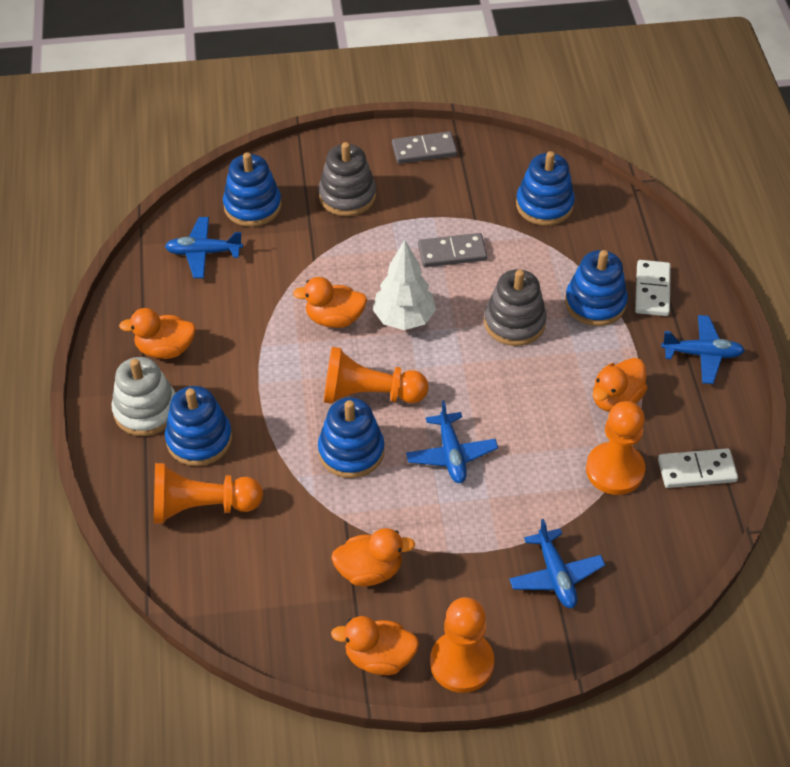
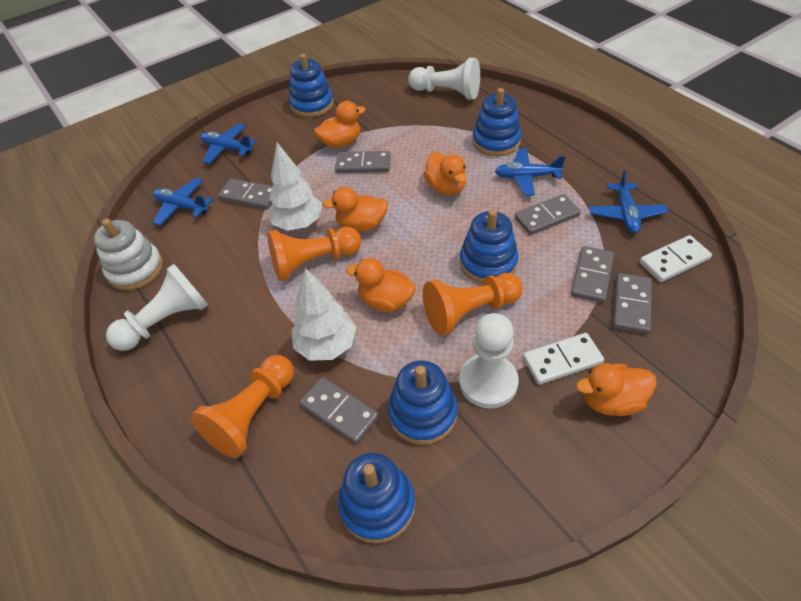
grey domino: 2 -> 6
grey stacking toy: 2 -> 0
orange pawn: 4 -> 3
white pawn: 0 -> 3
white tree: 1 -> 2

